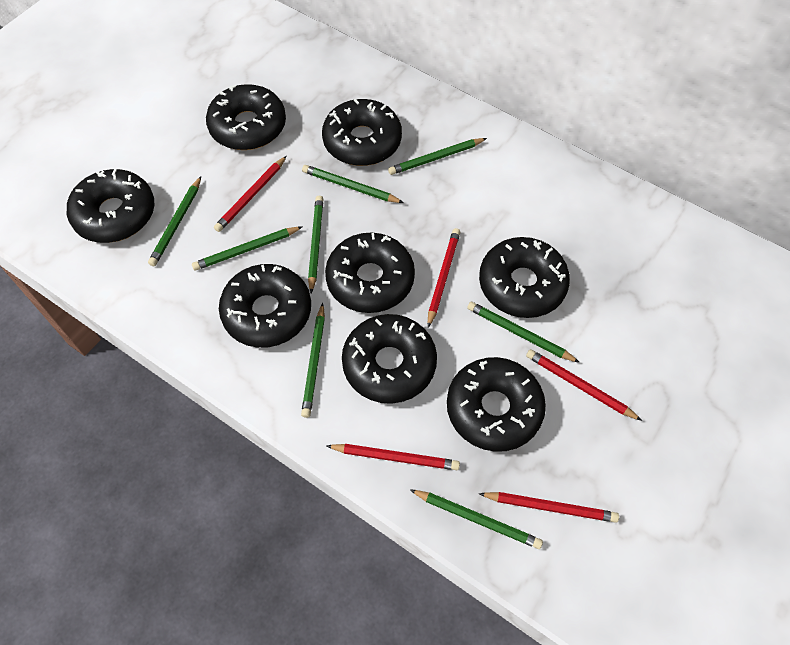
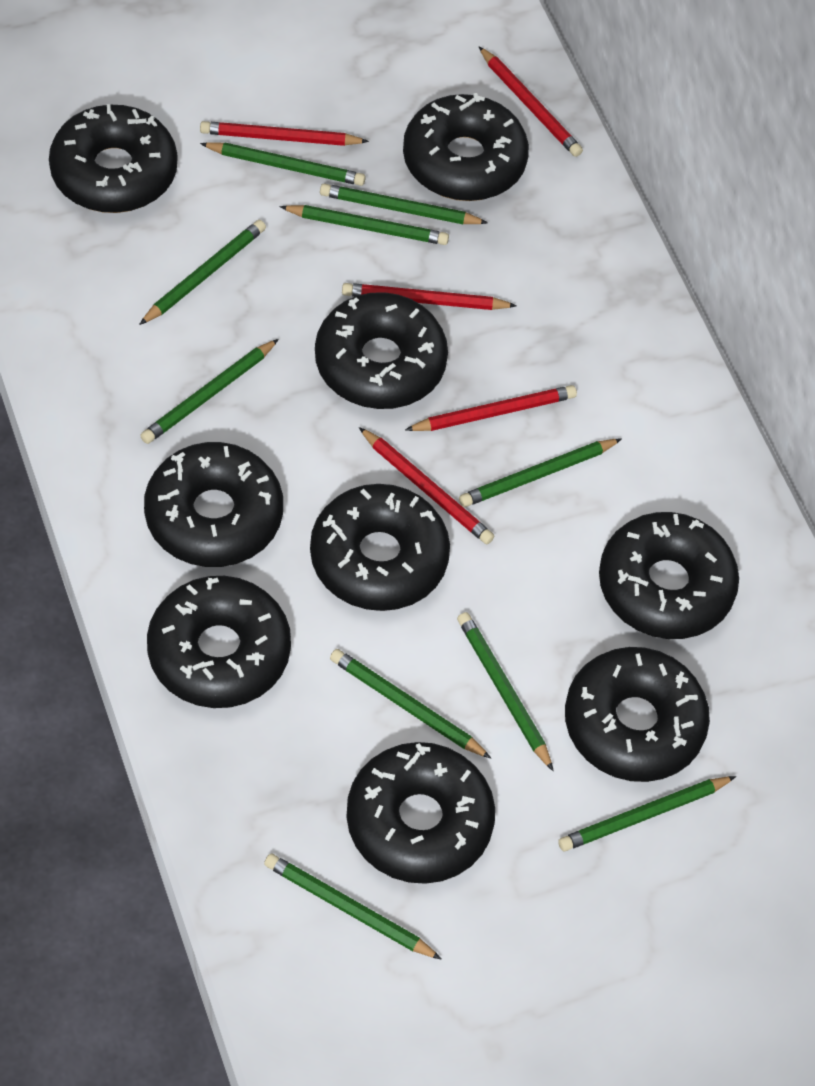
black donut: 8 -> 9
green pencil: 8 -> 10

